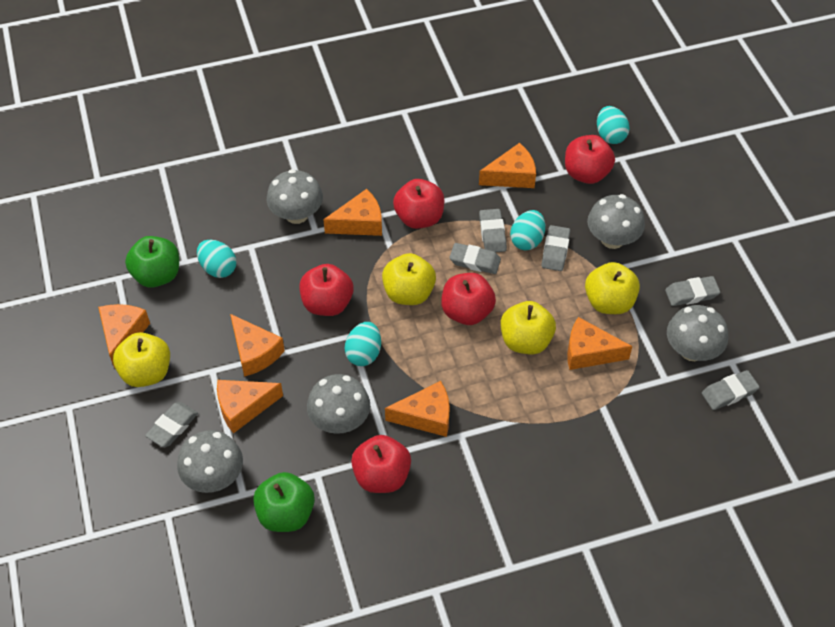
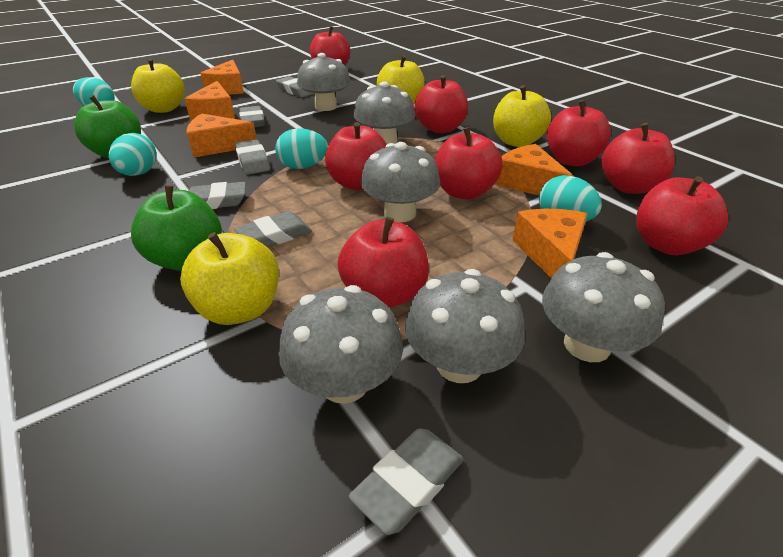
grey mushroom: 5 -> 6
orange cheese: 7 -> 5
red apple: 5 -> 8

